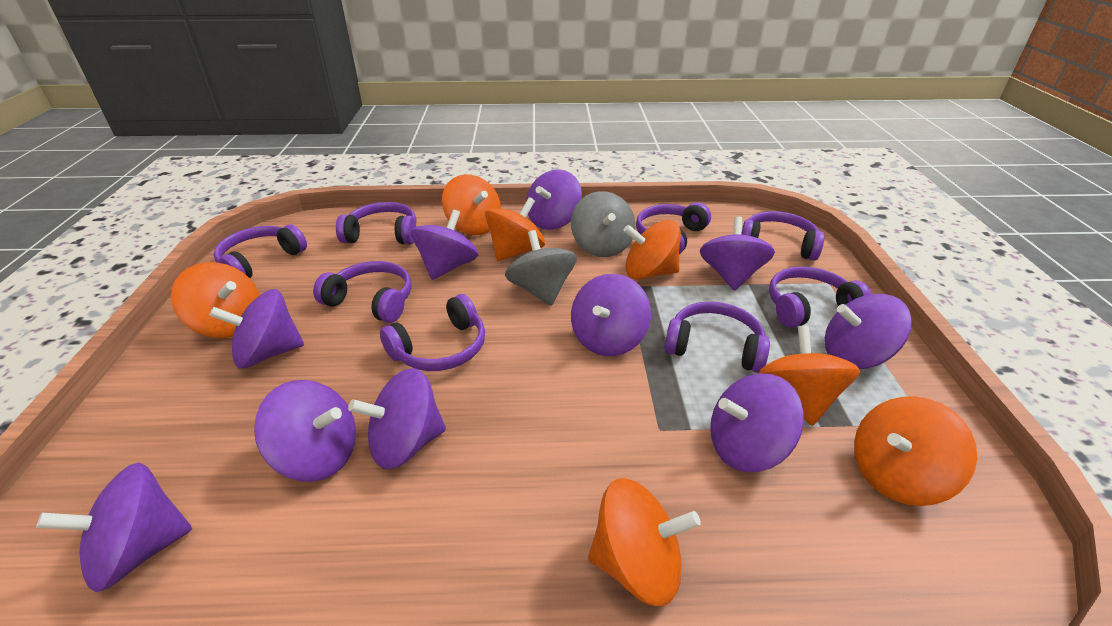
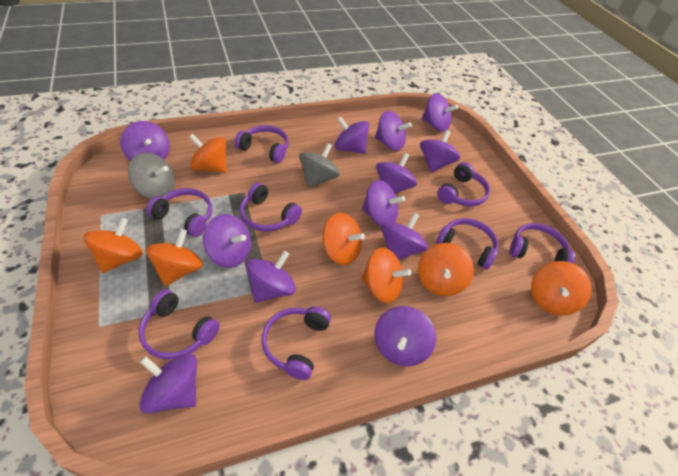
purple spinning top: 10 -> 12

